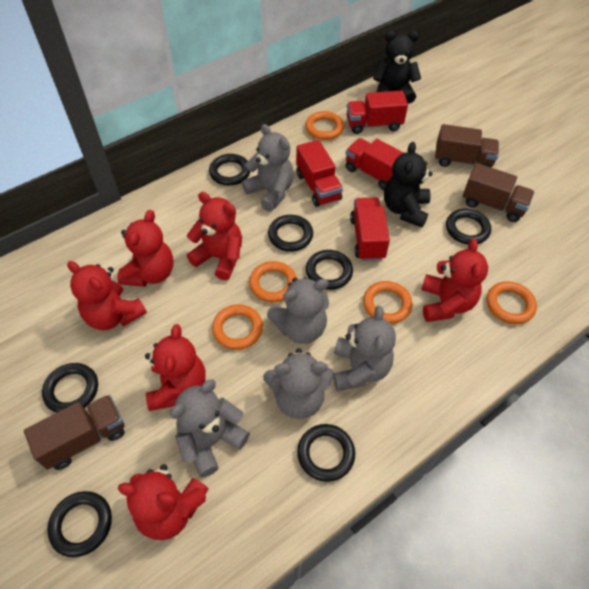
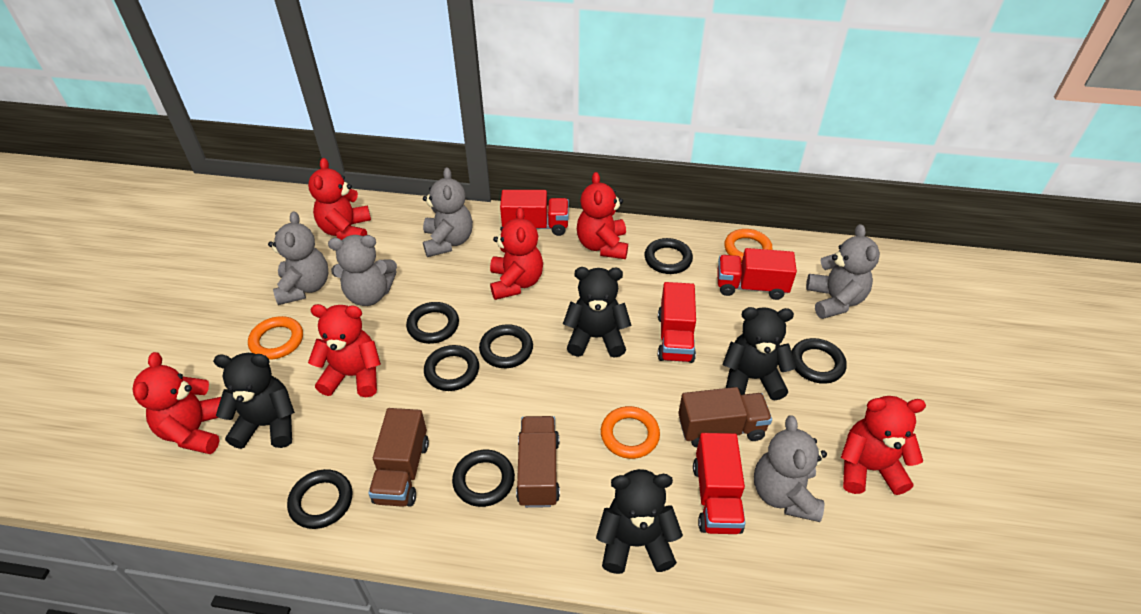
black teddy bear: 2 -> 4
orange ring: 5 -> 3

